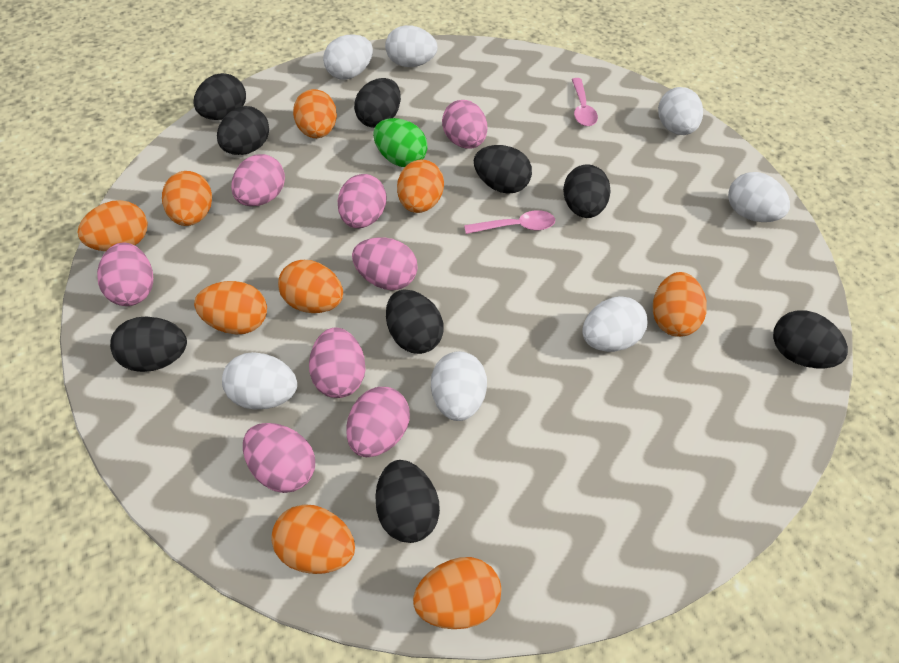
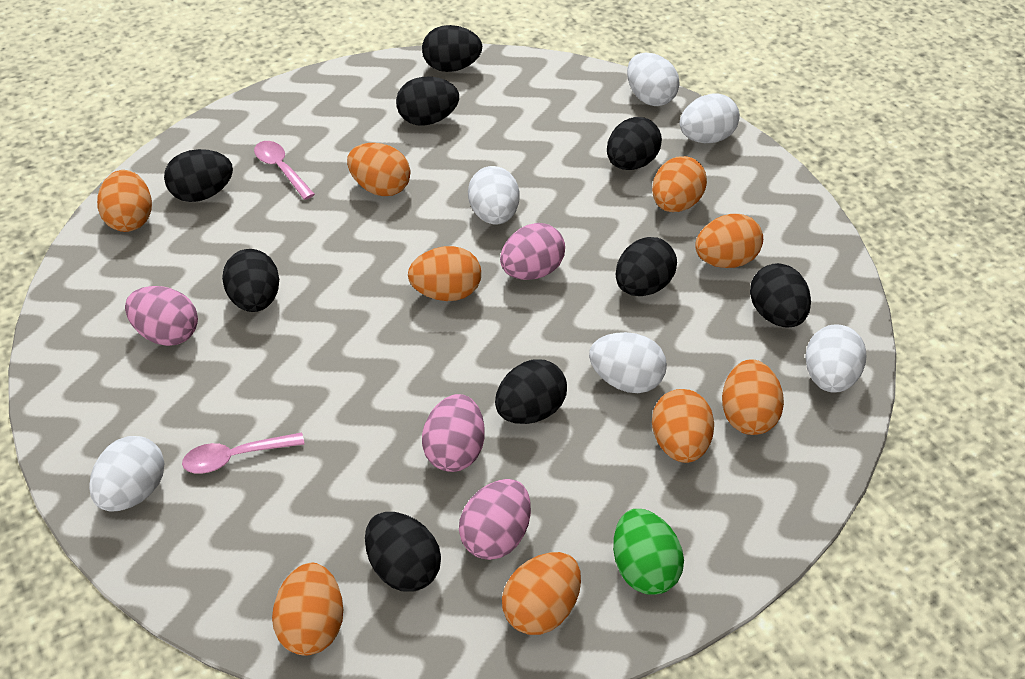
pink egg: 8 -> 4
white egg: 7 -> 6

